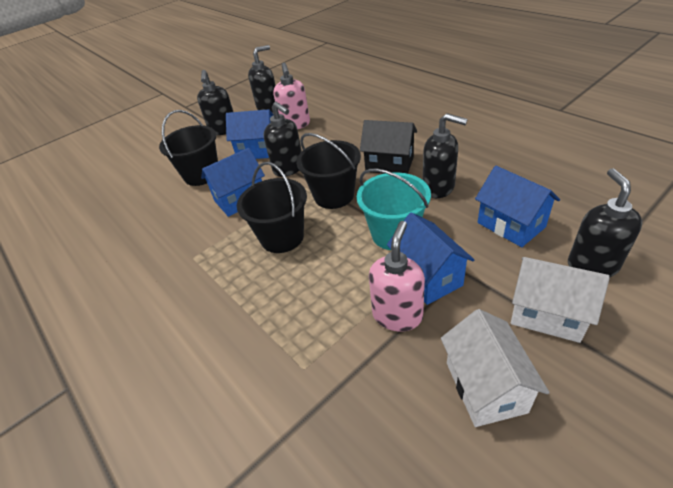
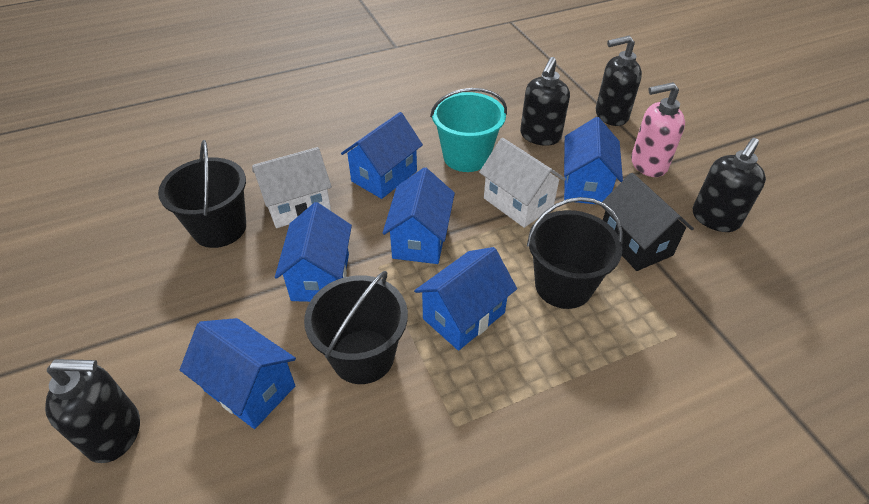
black soap dispenser: 5 -> 4
blue house: 4 -> 6
pink soap dispenser: 2 -> 1

